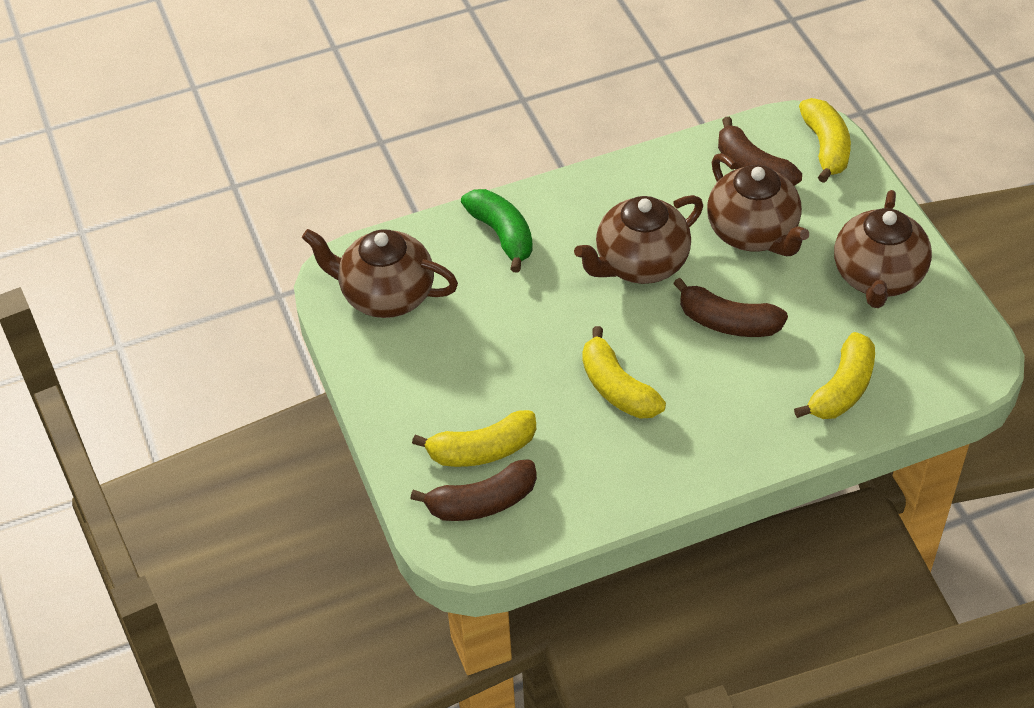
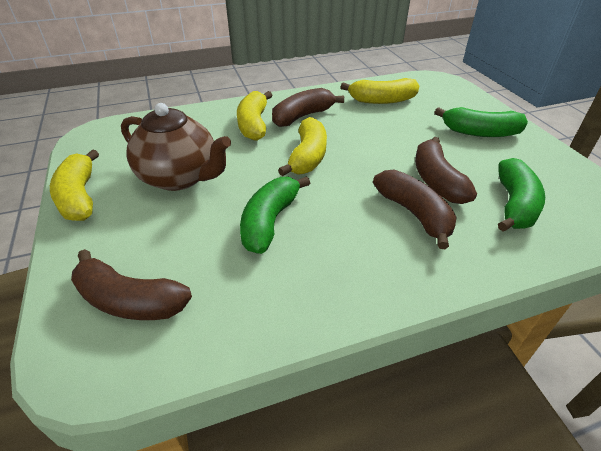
brown banana: 3 -> 4
brown teapot: 4 -> 1
green banana: 1 -> 3

